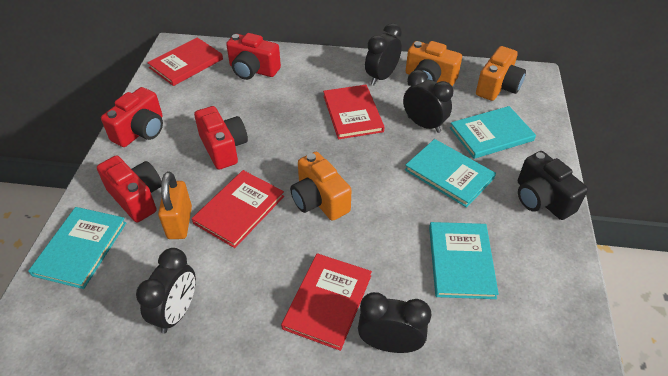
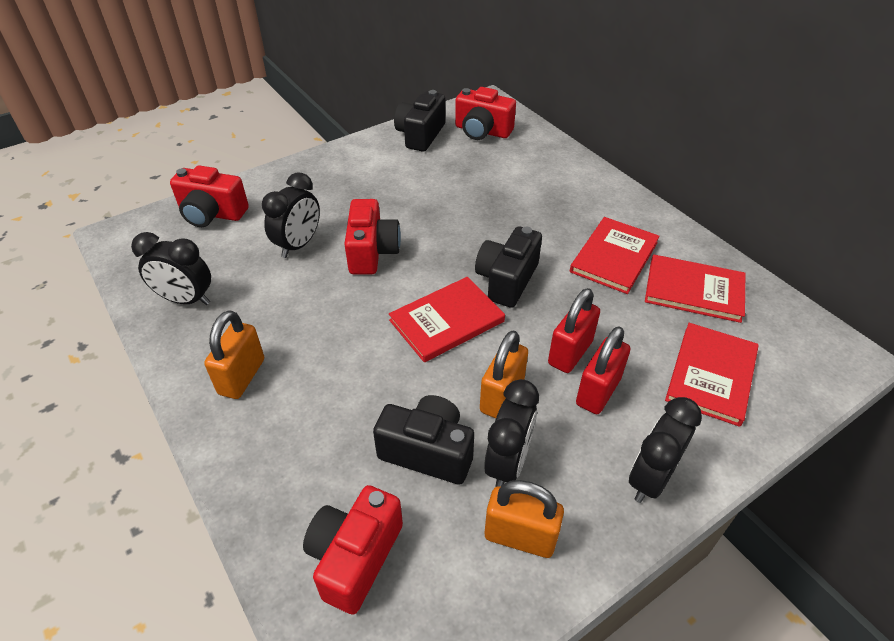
black camera: 1 -> 3
orange camera: 3 -> 0
orange padlock: 1 -> 3
red padlock: 0 -> 2
turquoise book: 4 -> 0

